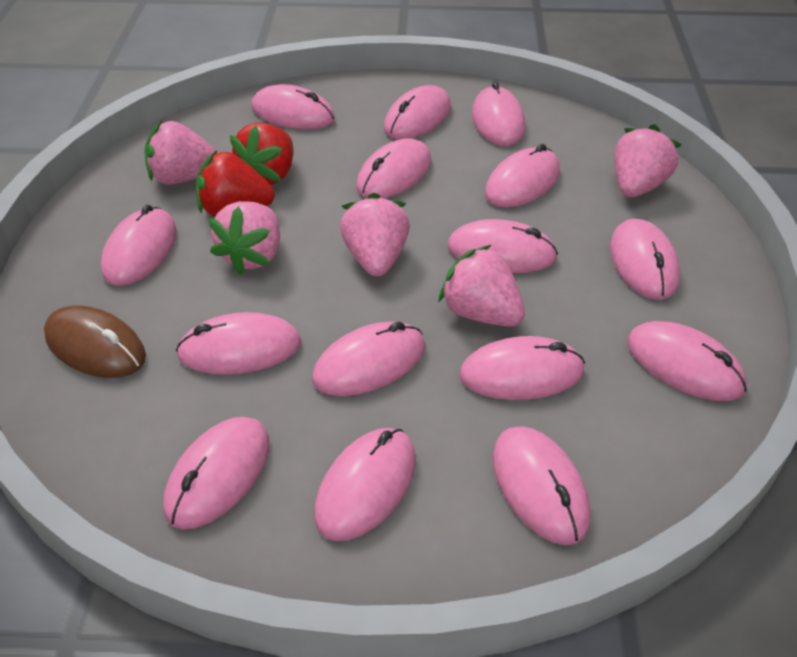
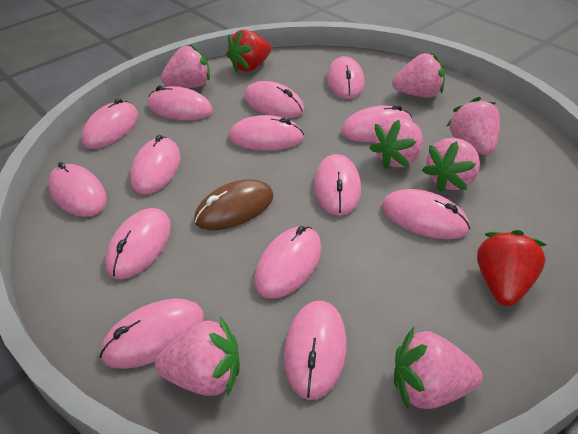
pink mouse: 15 -> 14
pink strawberry: 5 -> 7

